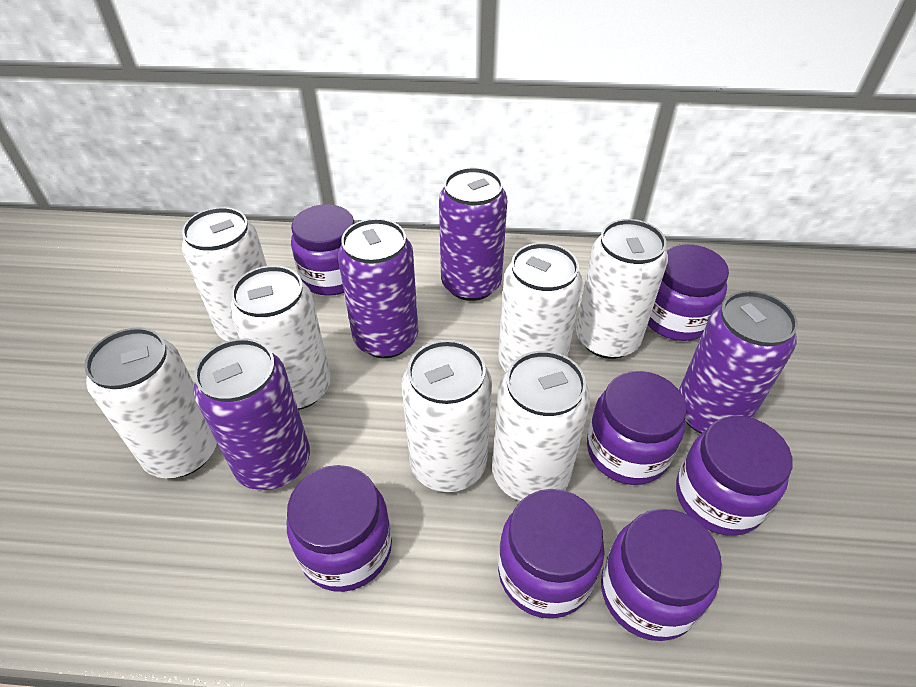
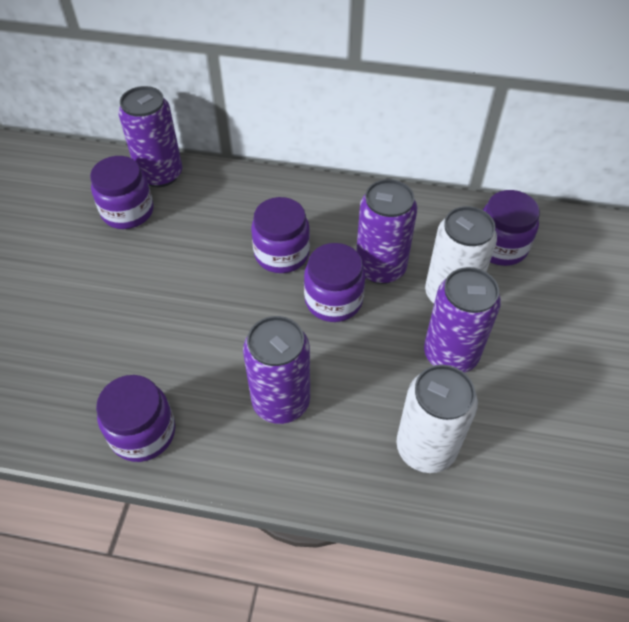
purple jar: 7 -> 5
white can: 7 -> 2

